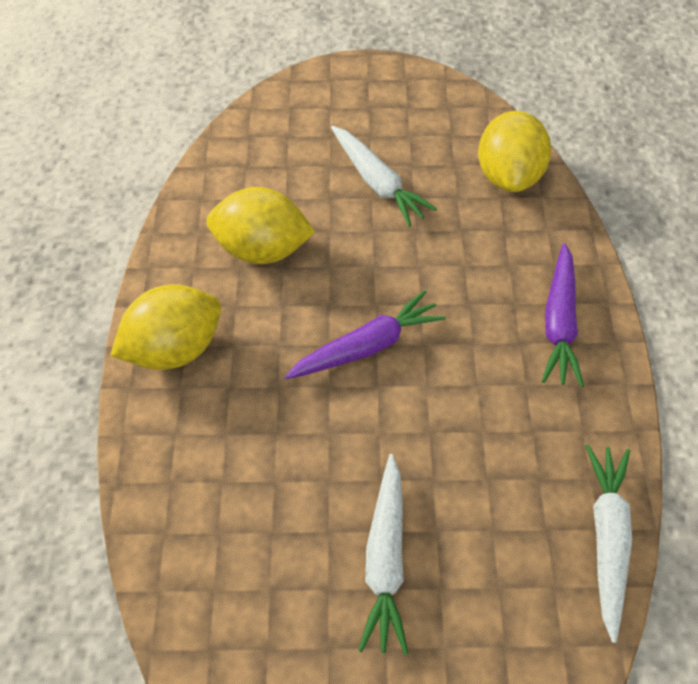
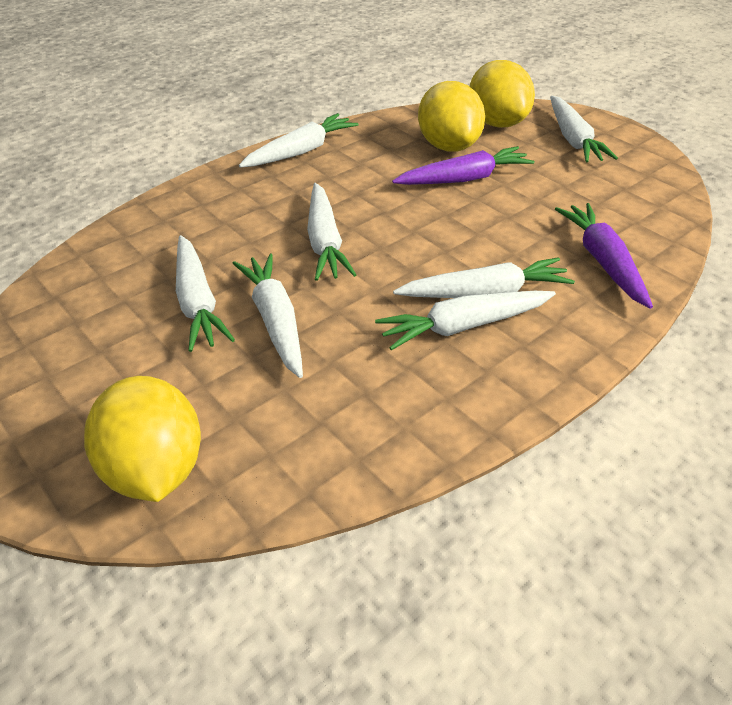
white carrot: 3 -> 7

